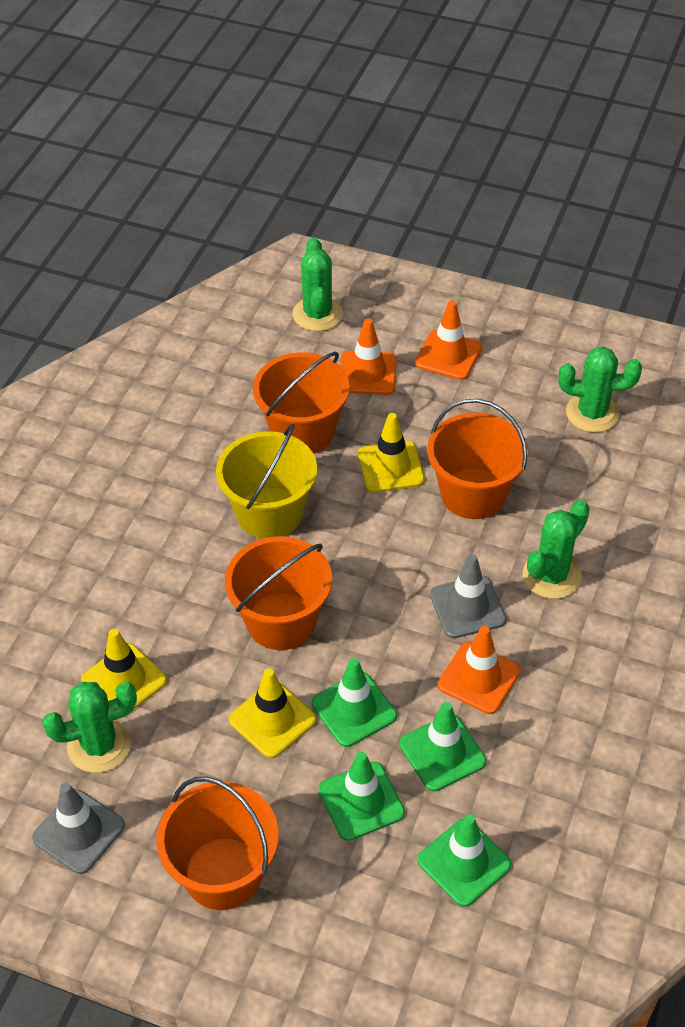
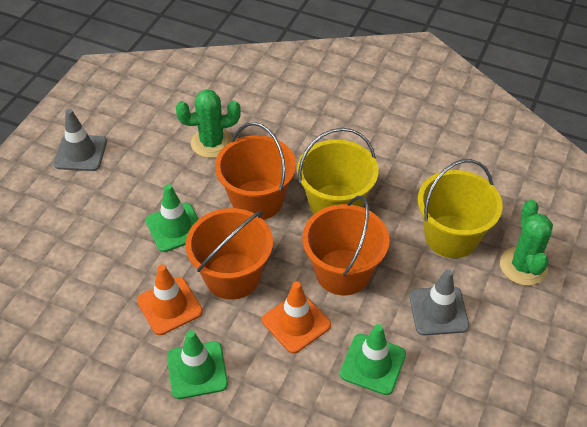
green cactus: 4 -> 2
green traffic cone: 4 -> 3
orange bucket: 4 -> 3
orange traffic cone: 3 -> 2
yellow bucket: 1 -> 2
yellow traffic cone: 3 -> 0

